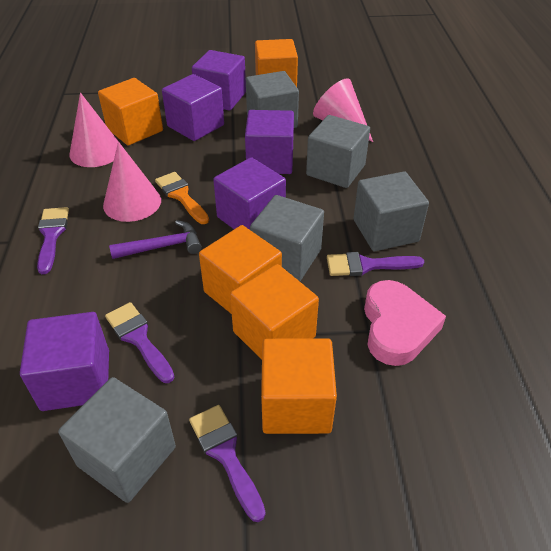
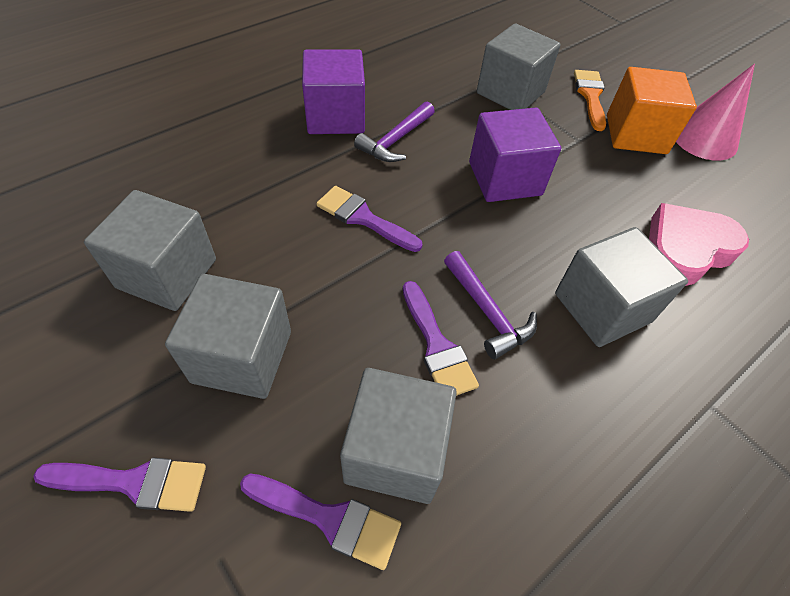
orange cube: 5 -> 1
pink cone: 3 -> 1
purple cube: 5 -> 2
purple hammer: 1 -> 2

